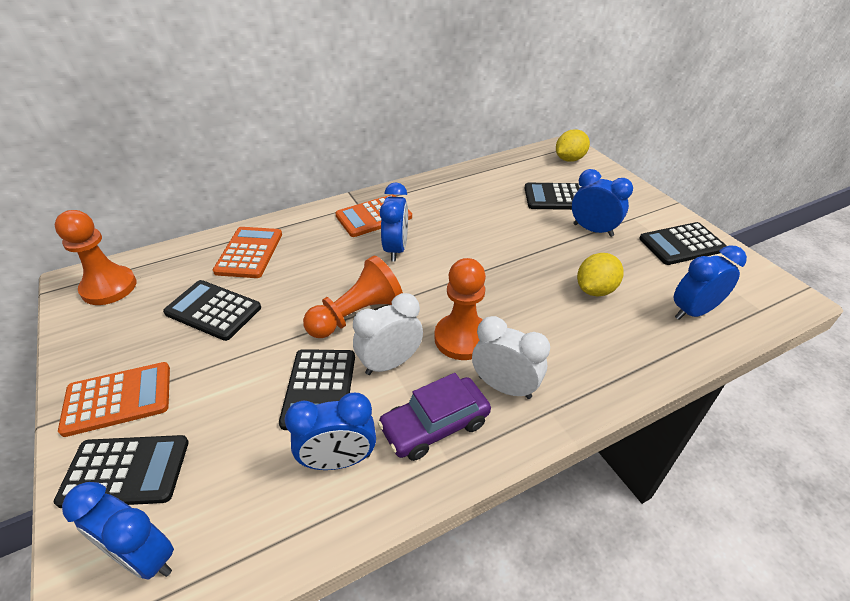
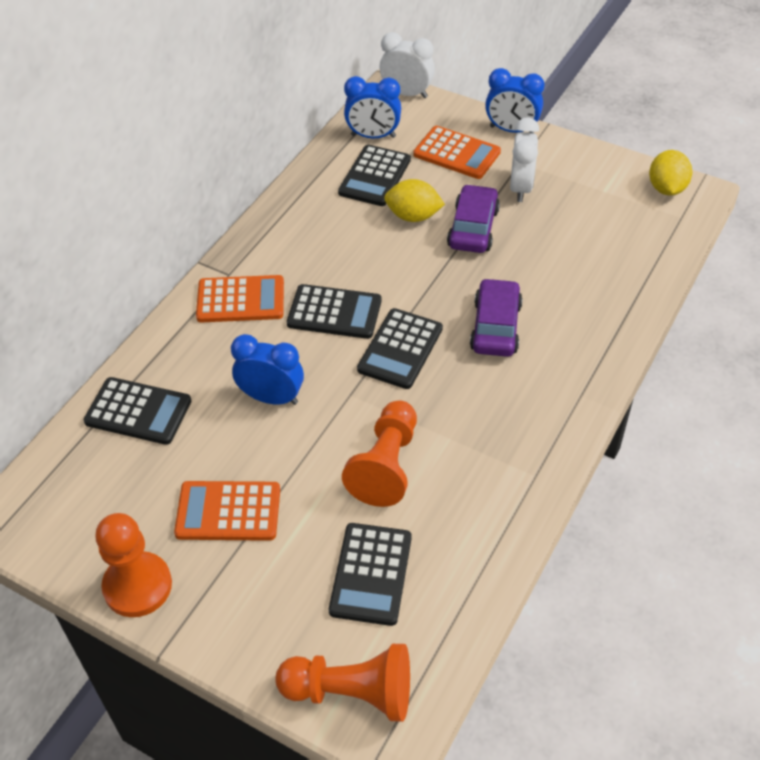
blue clock: 5 -> 3
purple car: 1 -> 2

